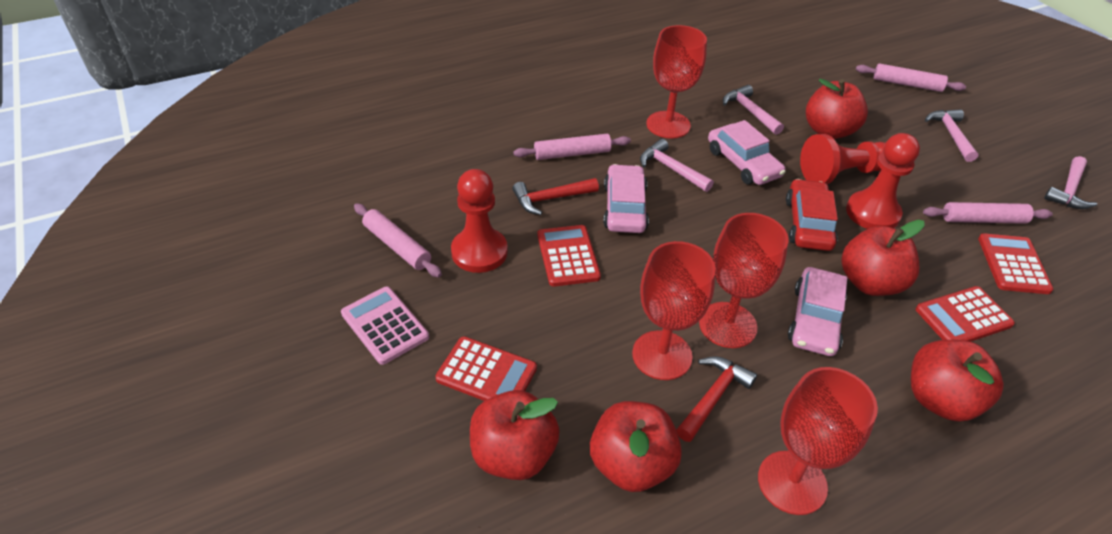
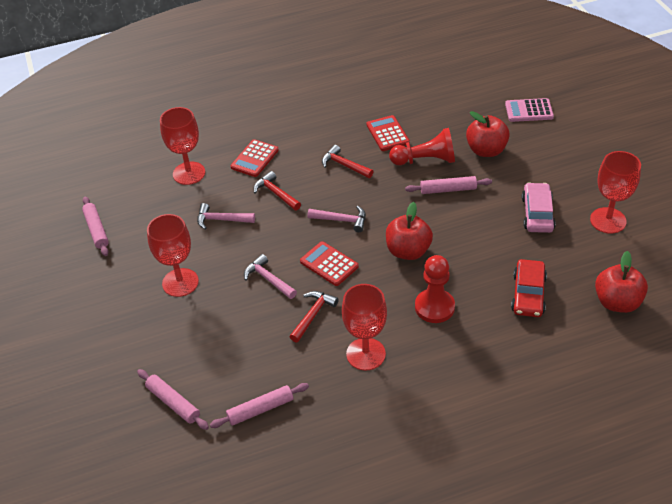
pink car: 3 -> 1
pink hammer: 4 -> 3
red apple: 5 -> 3
red calculator: 4 -> 3
red hammer: 2 -> 3
red pawn: 3 -> 2

